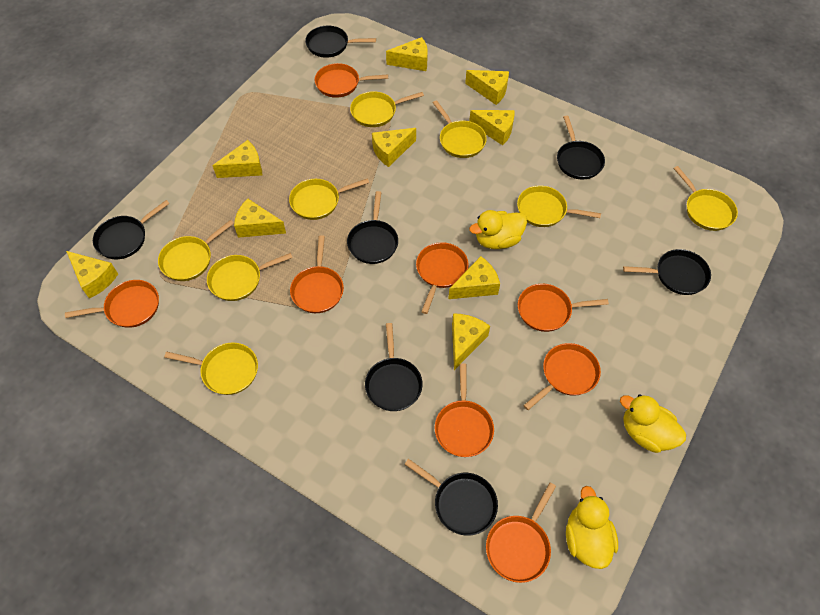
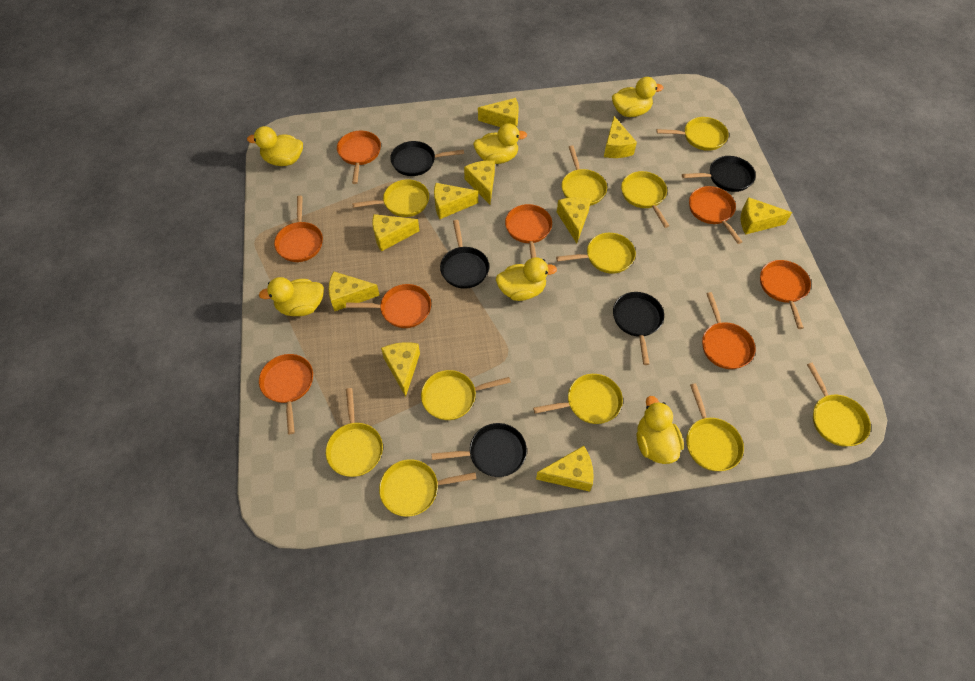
black pan: 7 -> 5
yellow cheese: 9 -> 10
yellow duck: 3 -> 6
yellow pan: 8 -> 11

